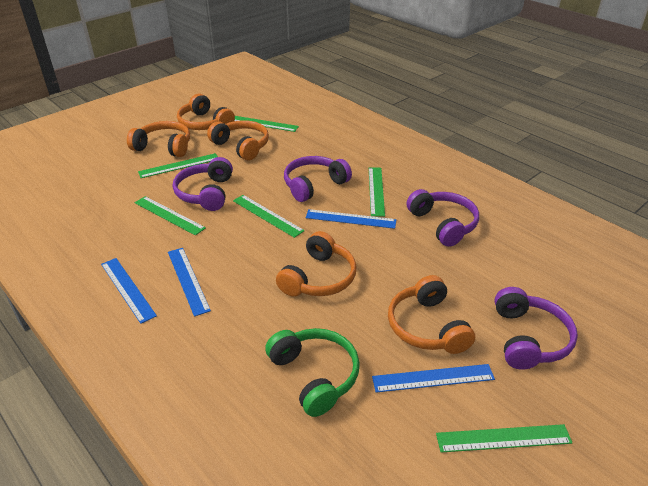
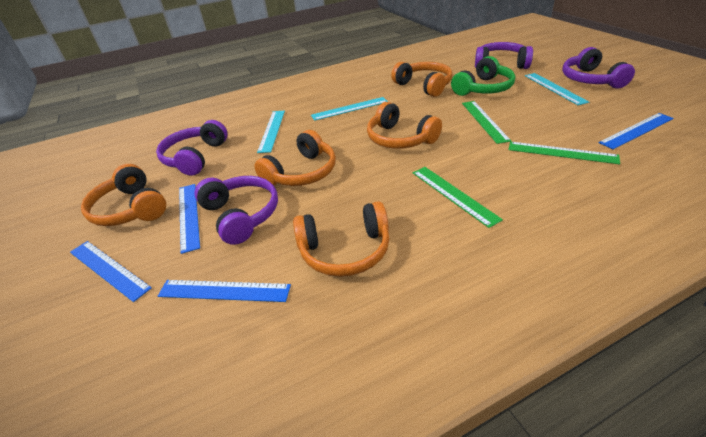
green ruler: 6 -> 3
turquoise ruler: 0 -> 3

